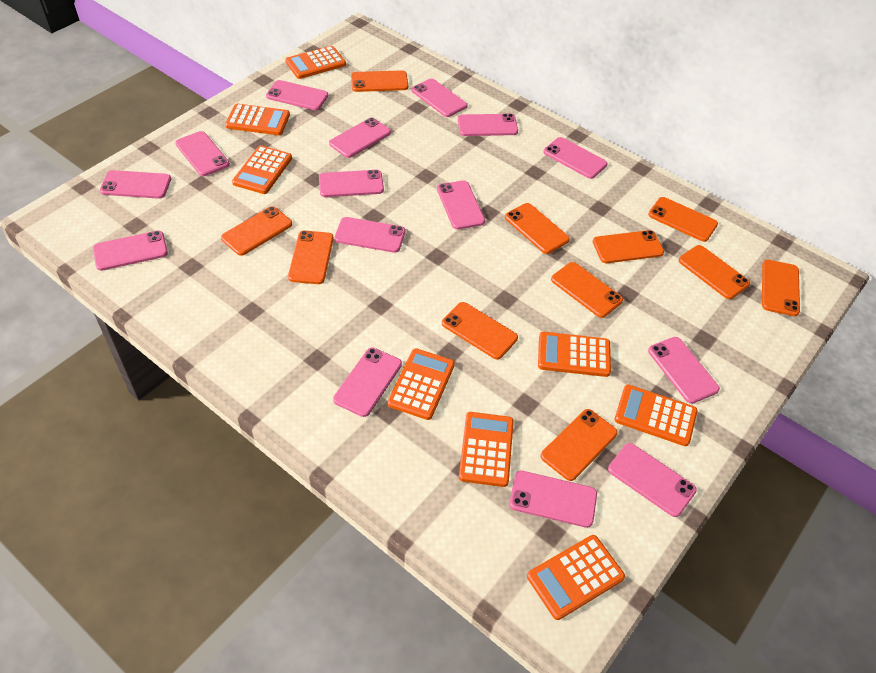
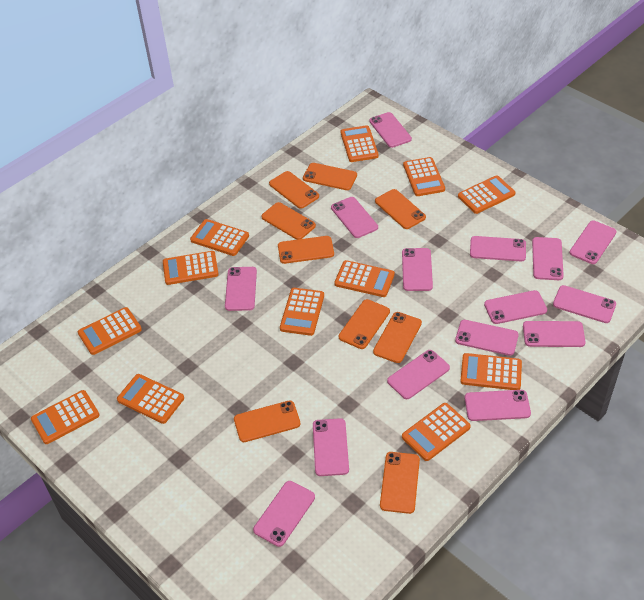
orange calculator: 8 -> 12
orange phone: 11 -> 9

